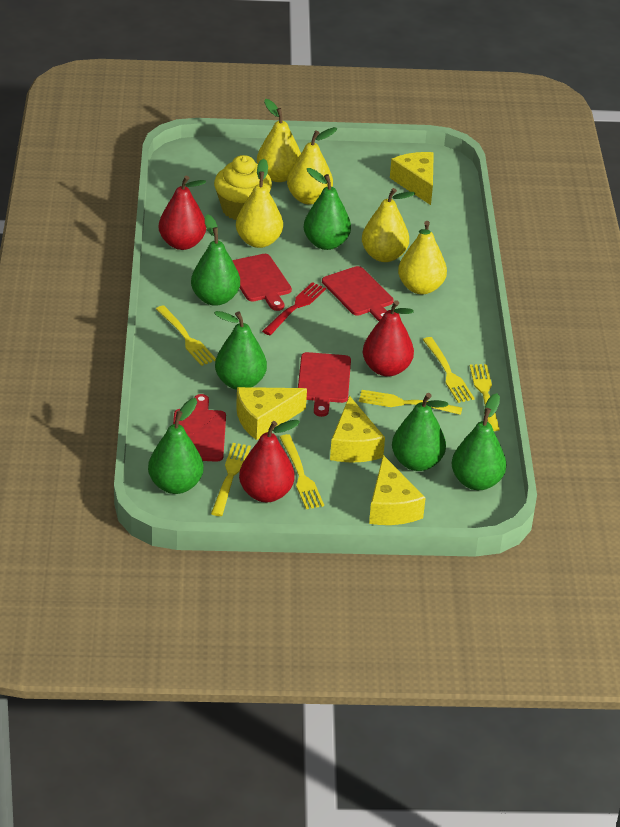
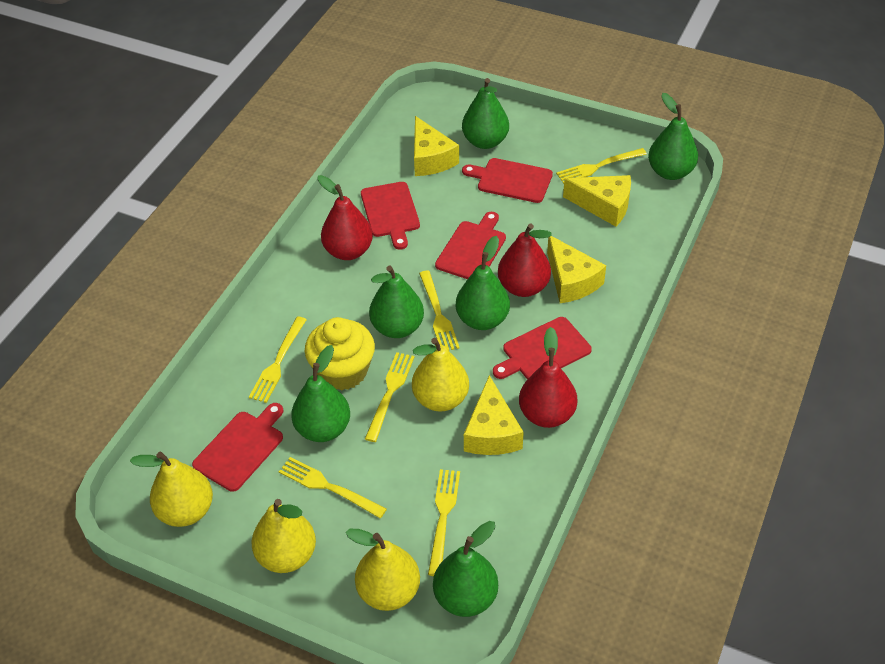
red cutting board: 4 -> 5
red fork: 1 -> 0
yellow pear: 5 -> 4

